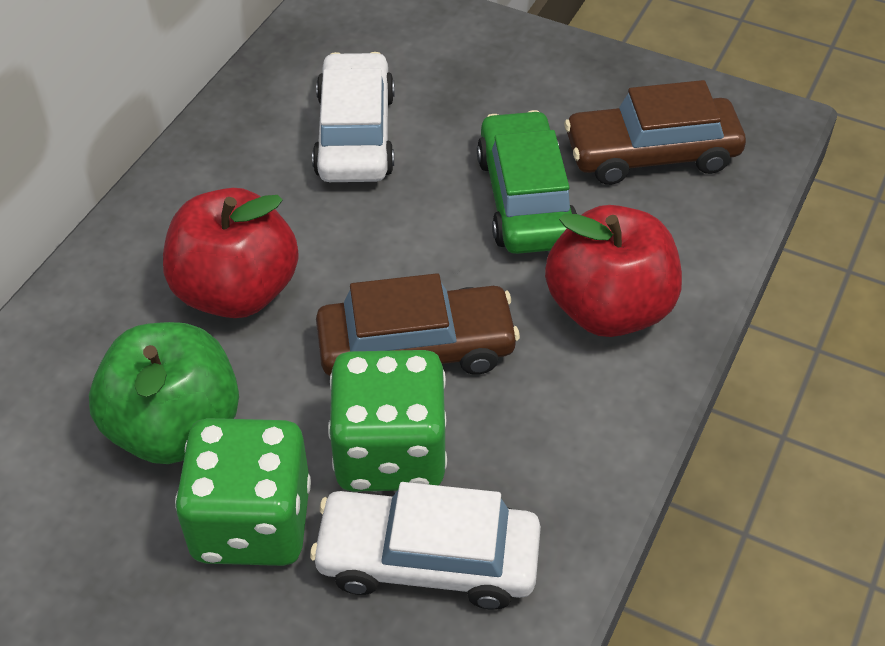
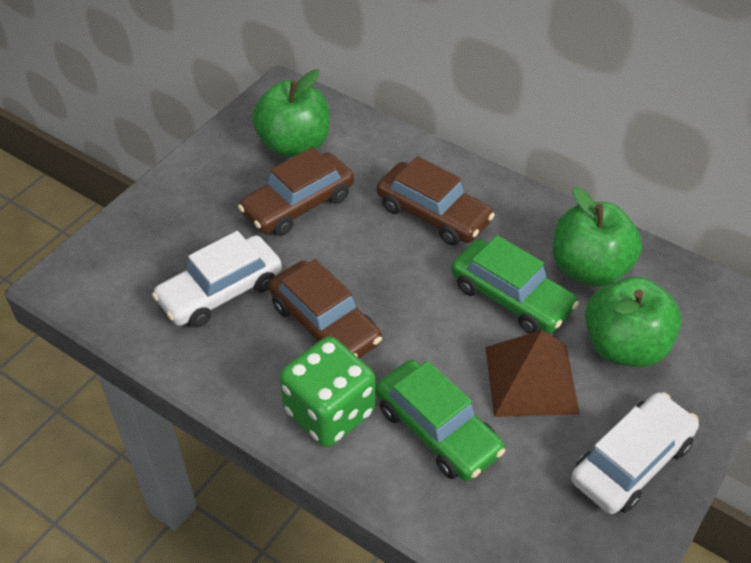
brown car: 2 -> 3
brown pyramid: 0 -> 1
green apple: 1 -> 3
green car: 1 -> 2
green dice: 2 -> 1
red apple: 2 -> 0

